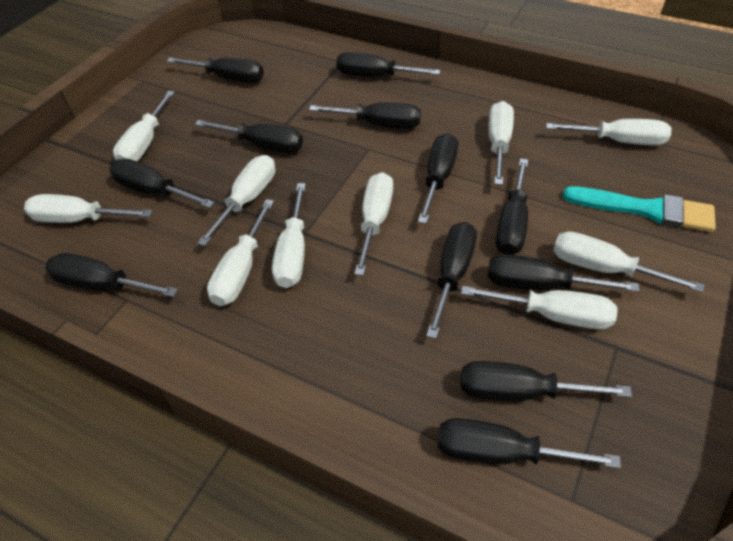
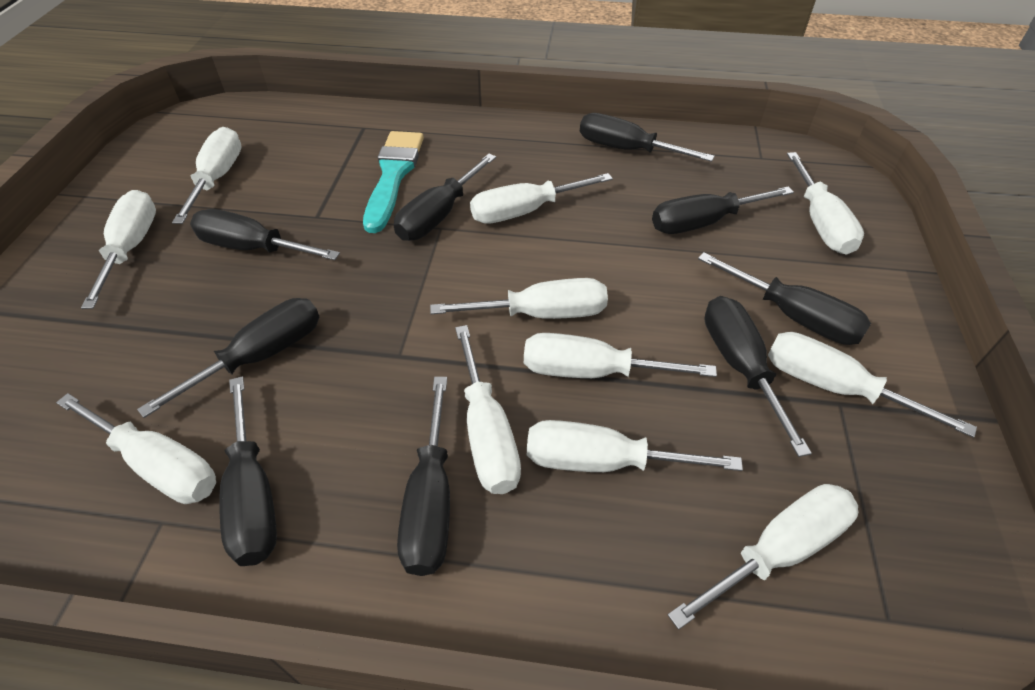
black screwdriver: 12 -> 9
white screwdriver: 10 -> 11

